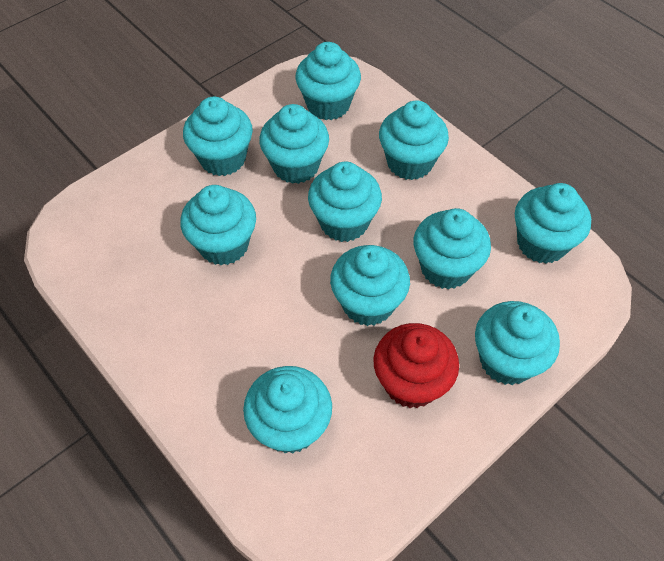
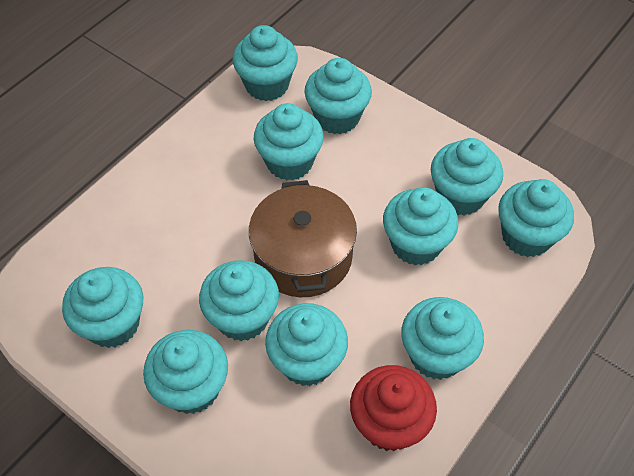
brown pot: 0 -> 1

